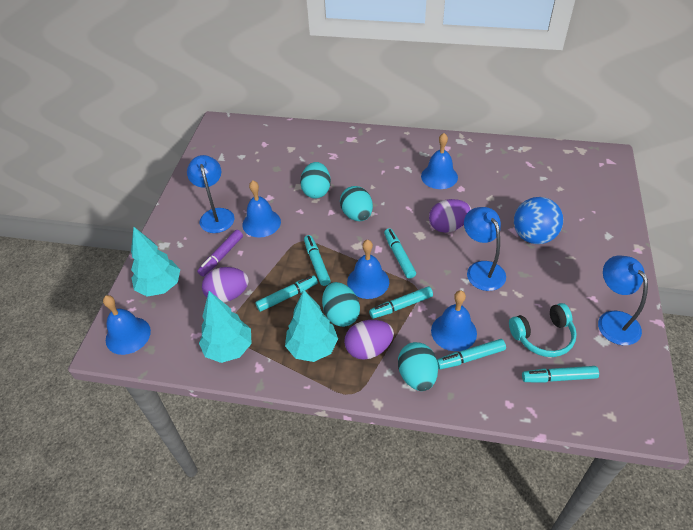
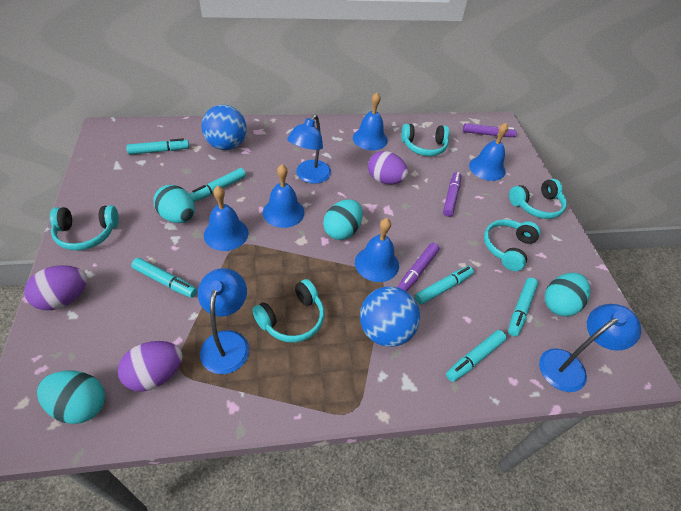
blue ball: 1 -> 2
purple marker: 1 -> 3
turquoise headphones: 1 -> 5
turquoise tree: 3 -> 0

